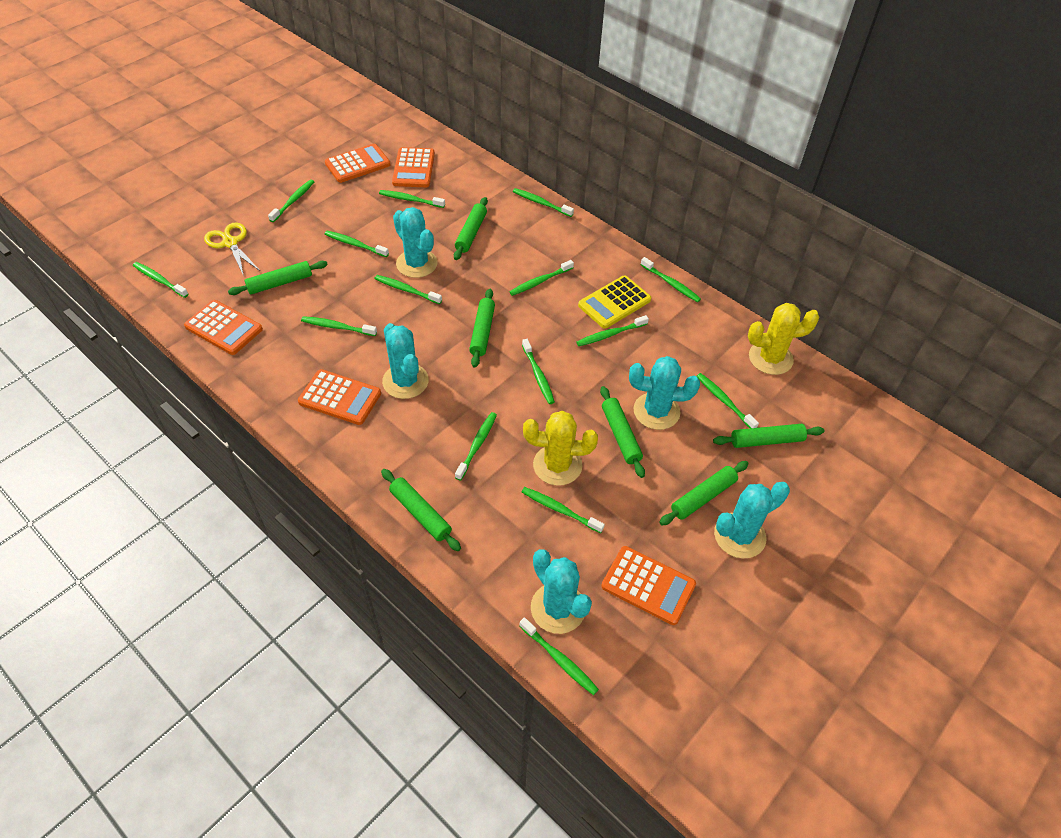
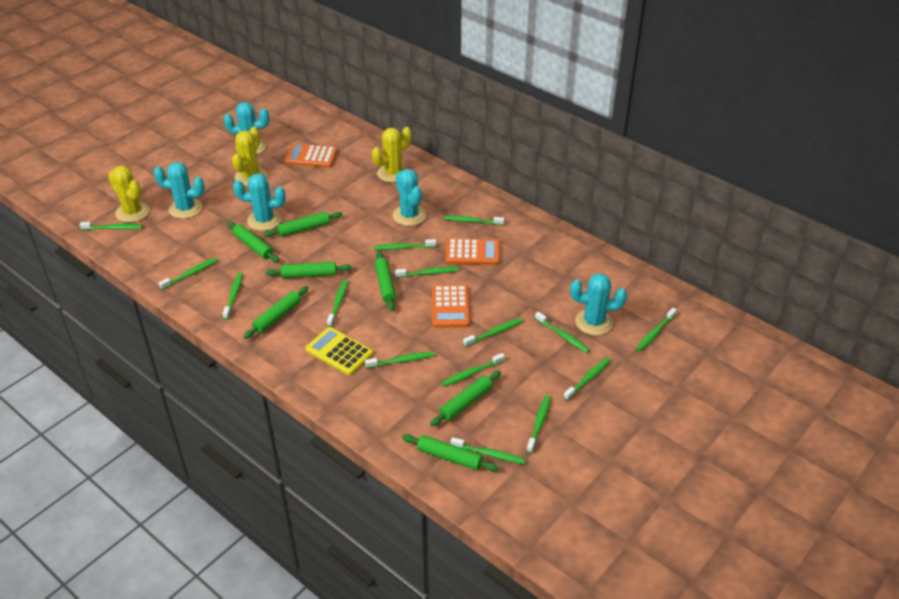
orange calculator: 5 -> 3
yellow cactus: 2 -> 3
yellow scissors: 1 -> 0

